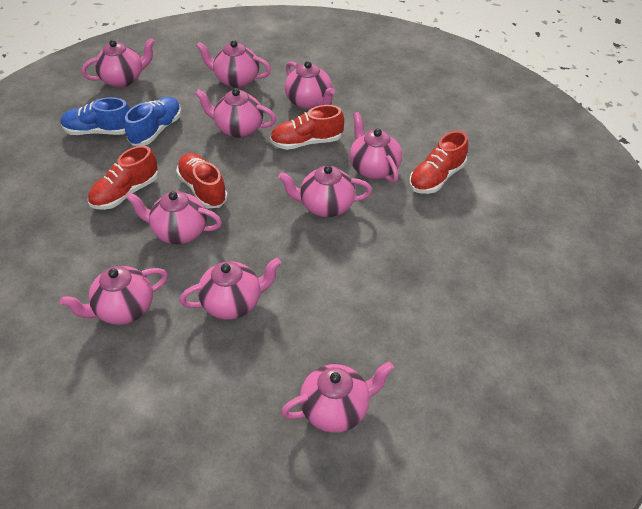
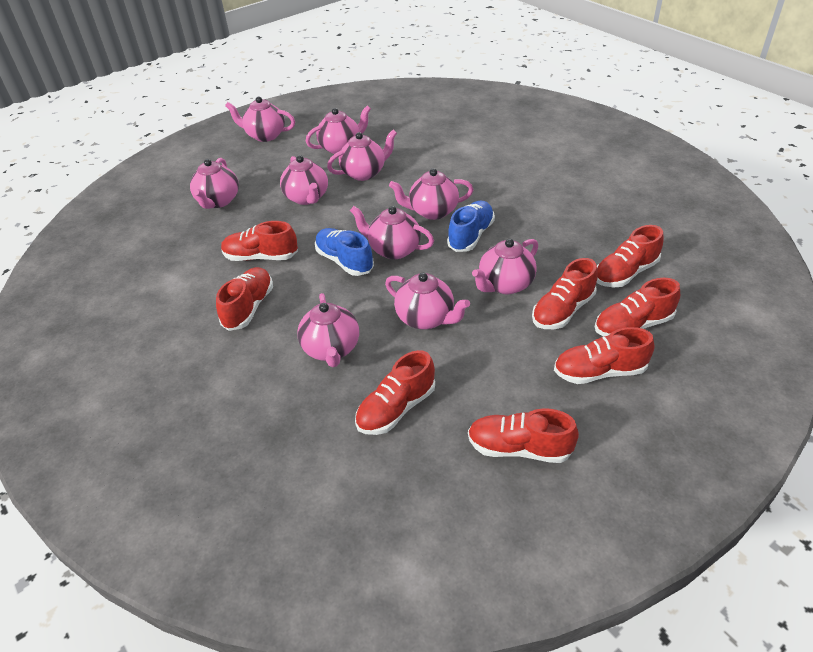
red shoe: 4 -> 8

